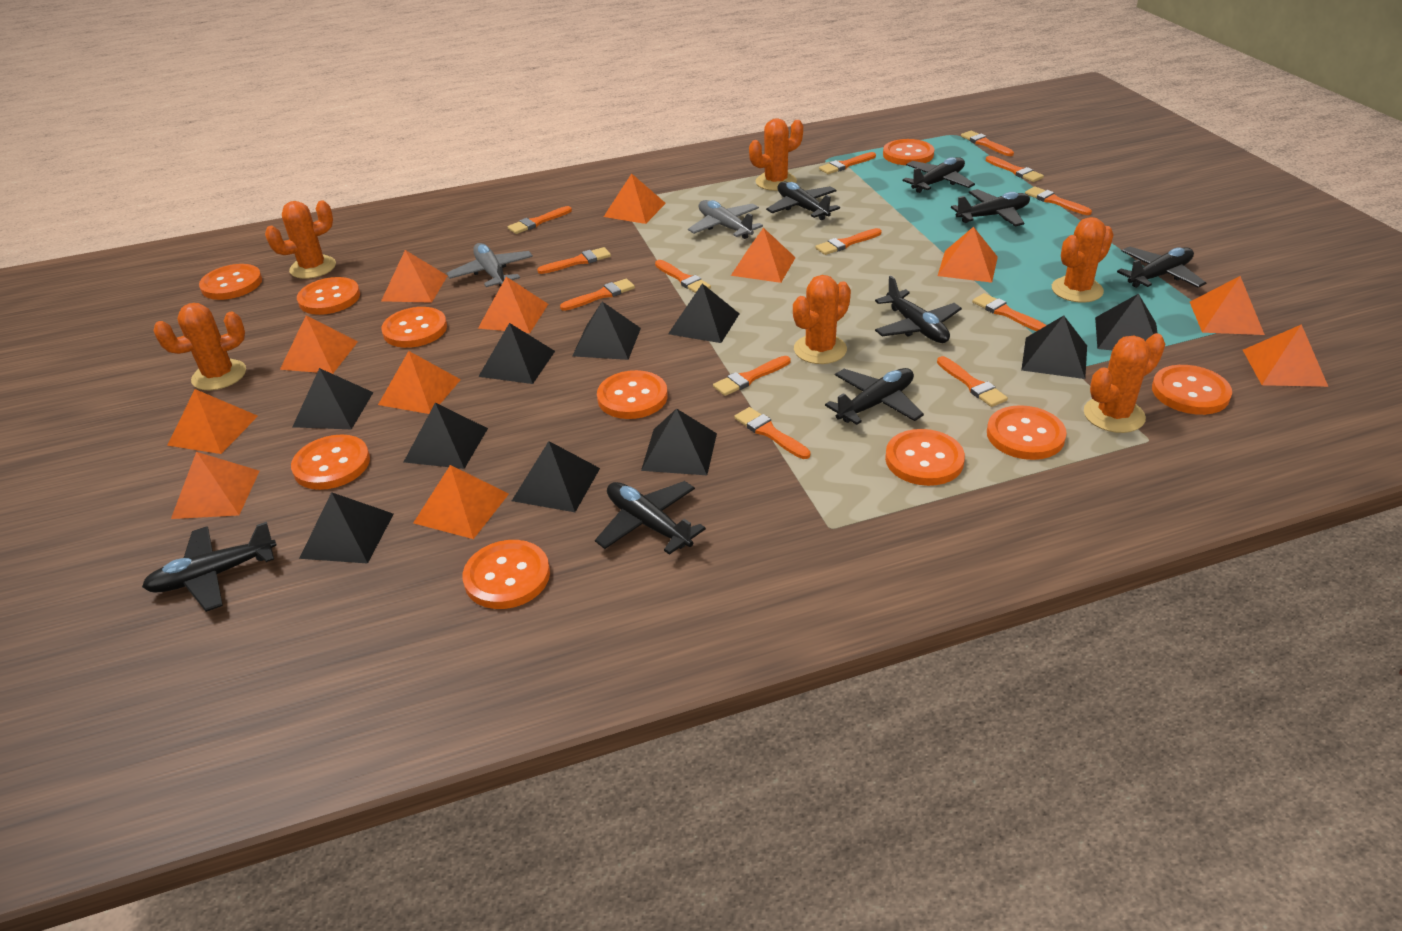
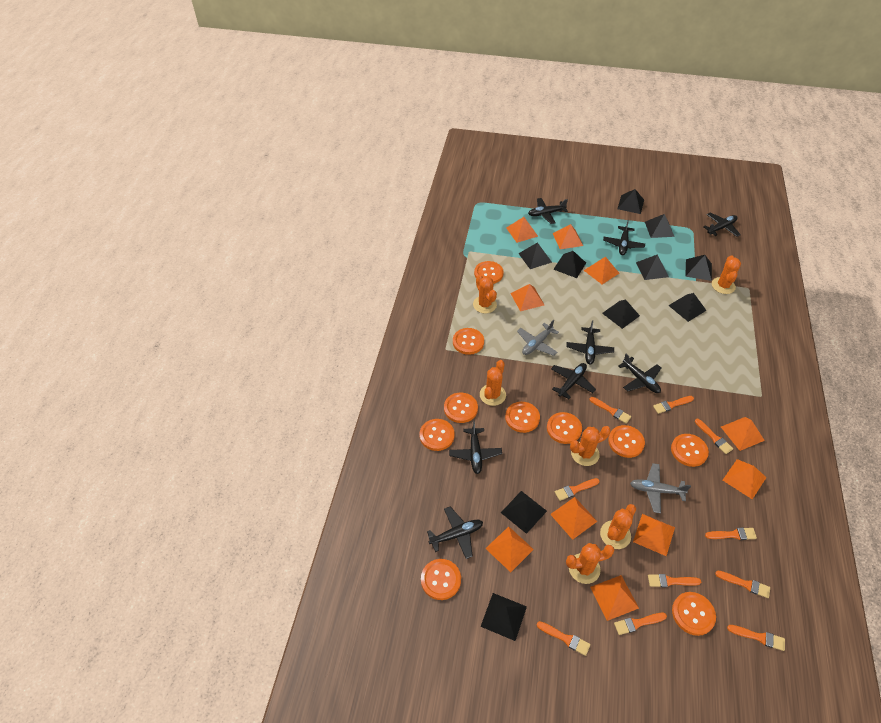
orange brush: 13 -> 10
orange pyramid: 12 -> 10

